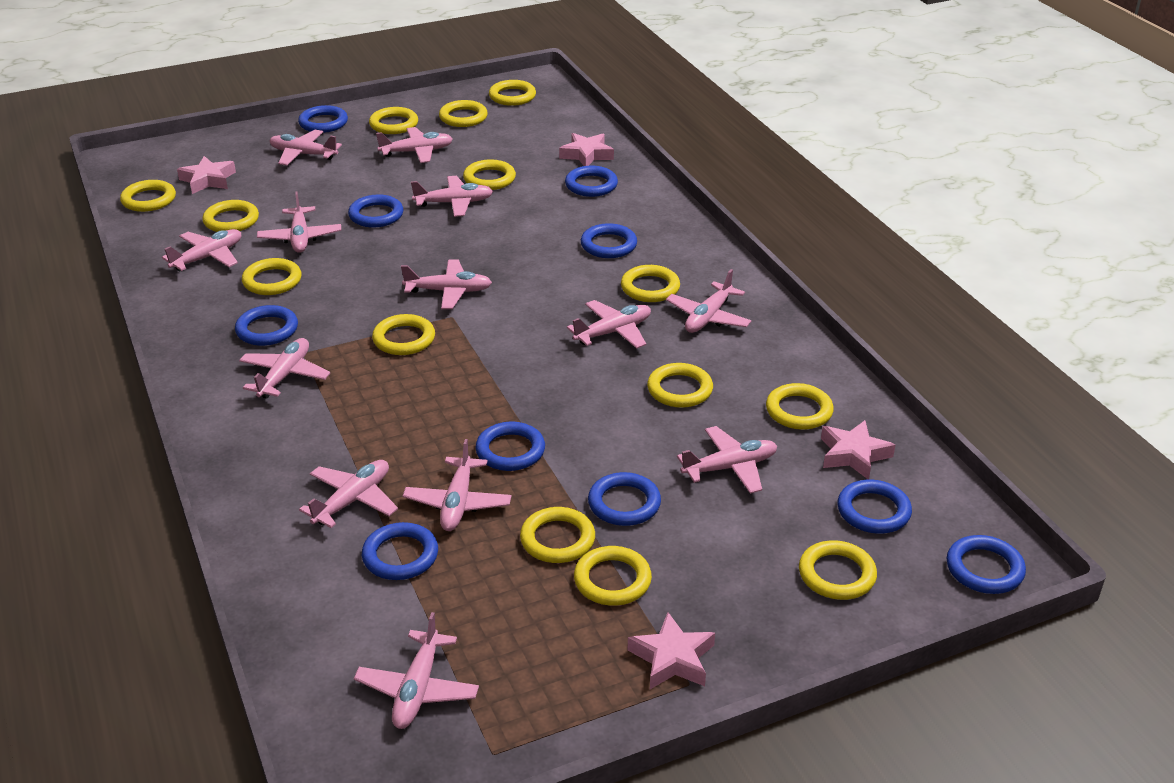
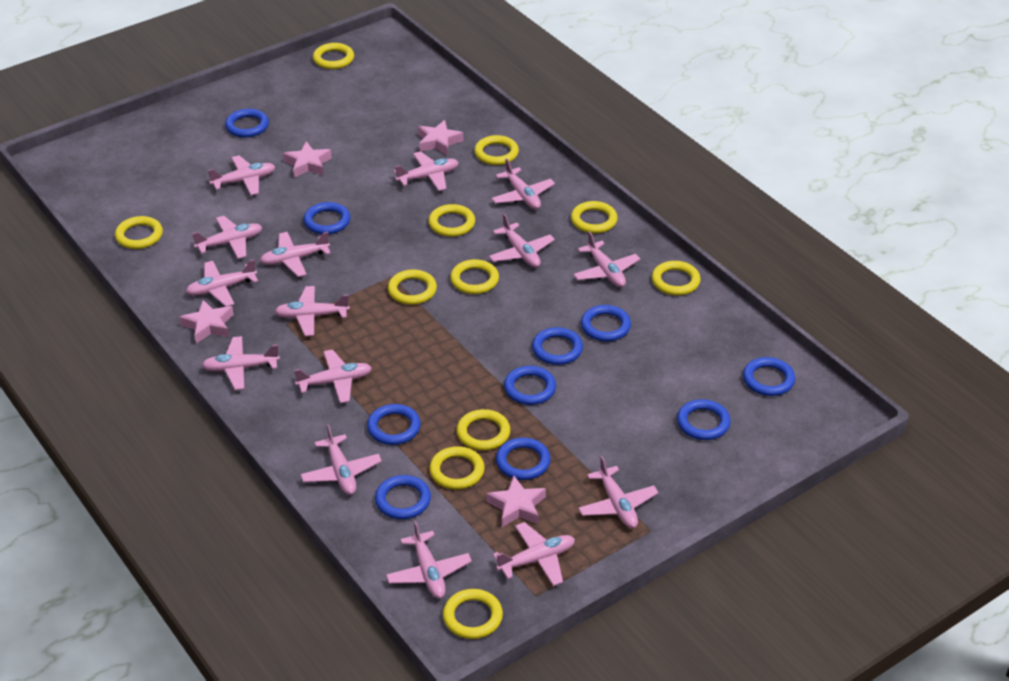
pink plane: 13 -> 15
yellow ring: 14 -> 11

